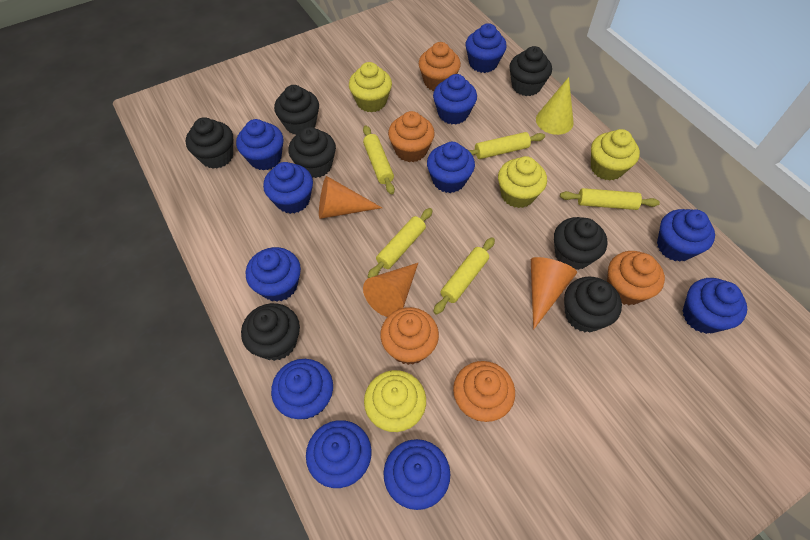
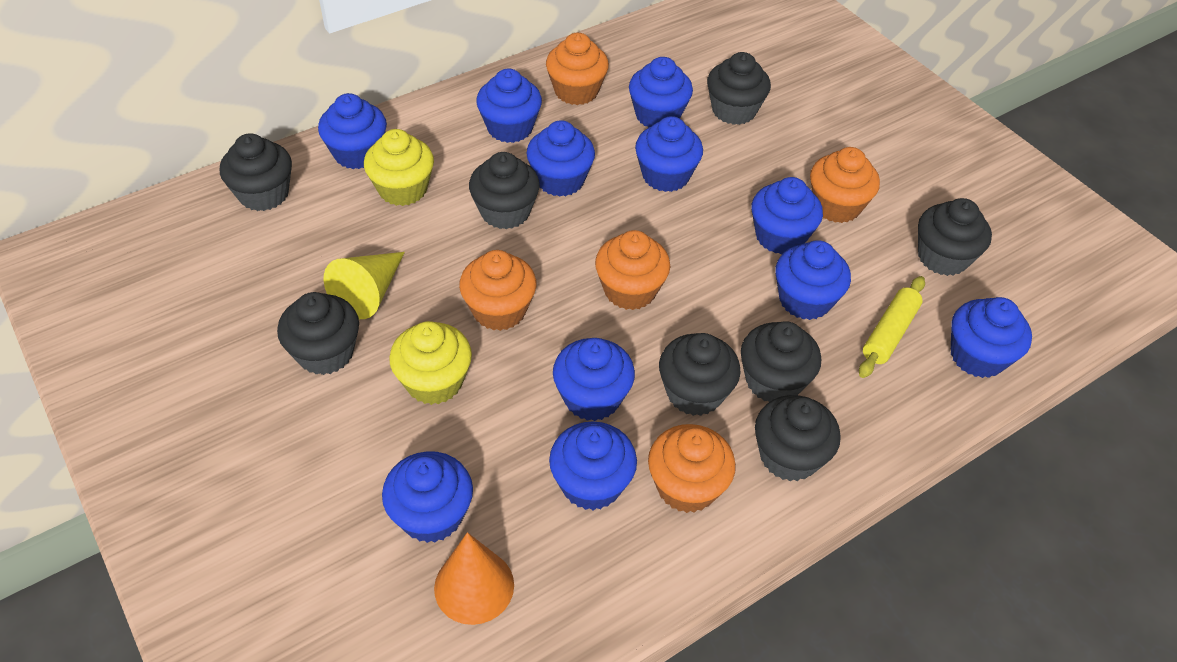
black cupcake: 7 -> 8
orange cone: 3 -> 1
yellow cupcake: 4 -> 2
yellow rolling pin: 5 -> 1

